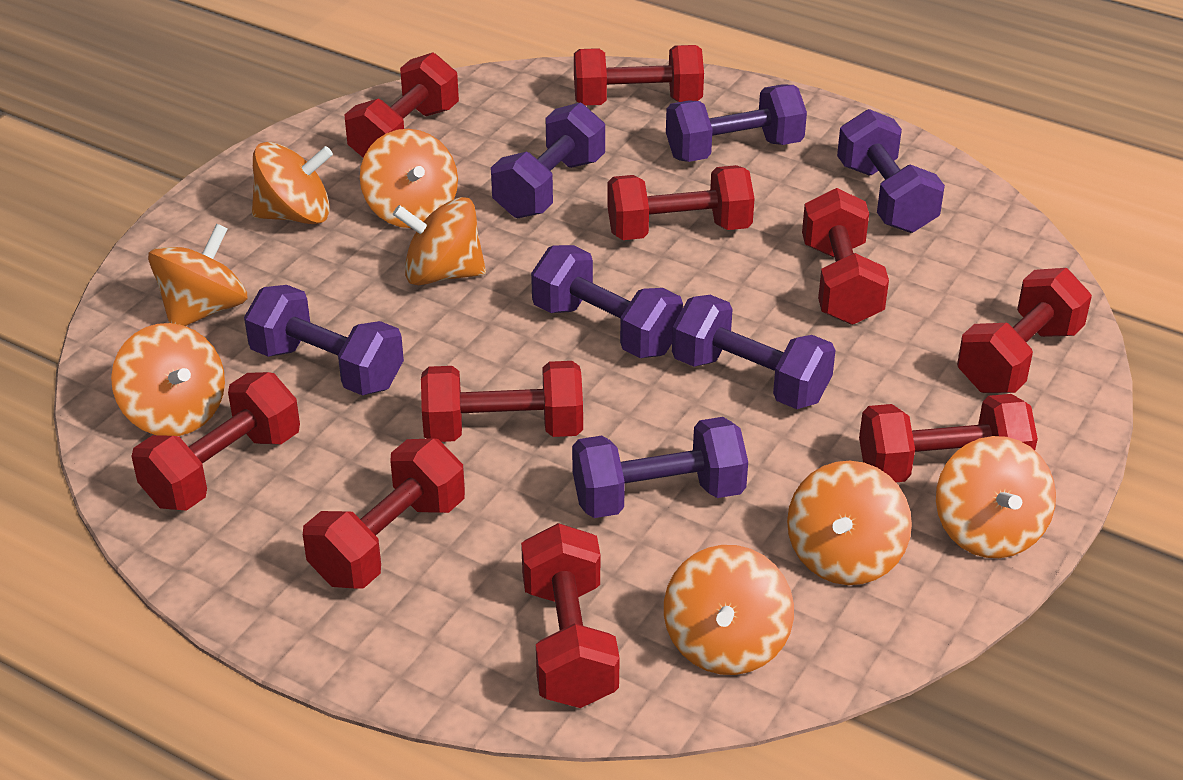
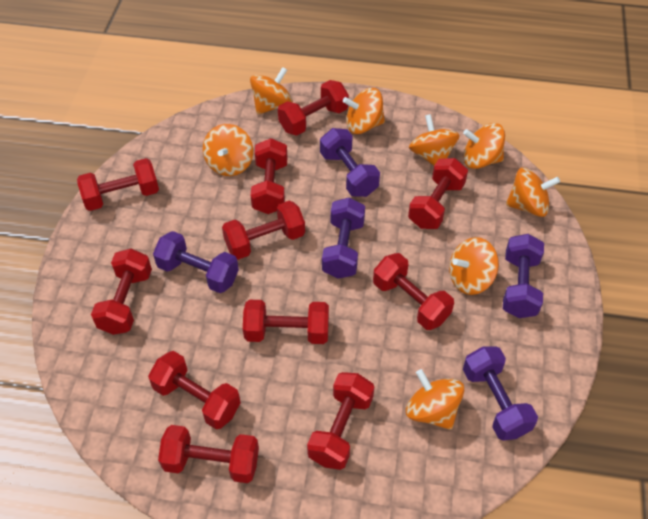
purple dumbbell: 7 -> 5
red dumbbell: 10 -> 11

